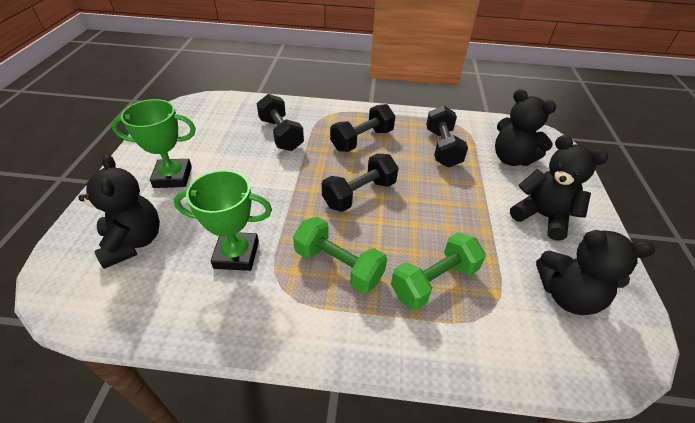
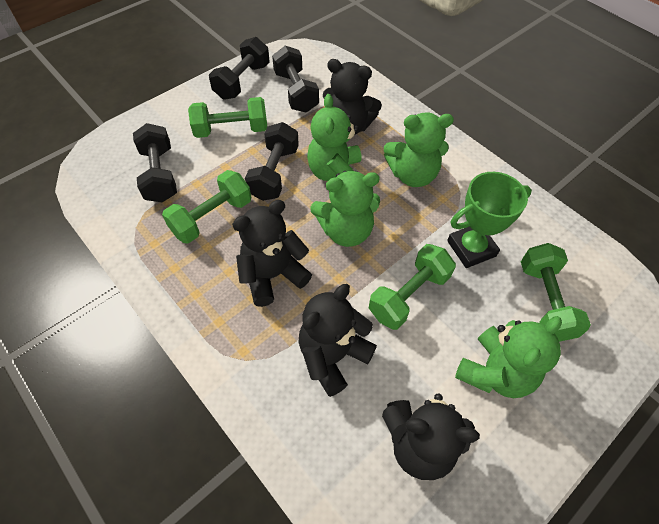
green dumbbell: 2 -> 4
green teddy bear: 0 -> 4
green trophy: 2 -> 1

